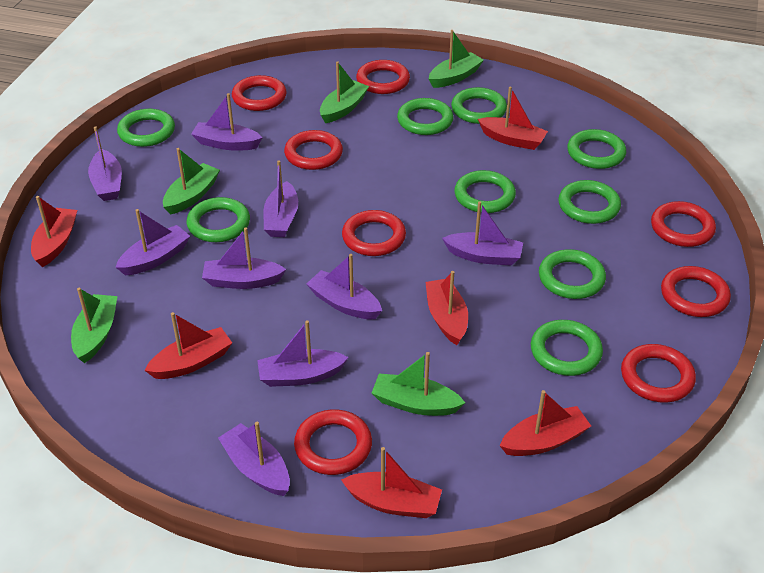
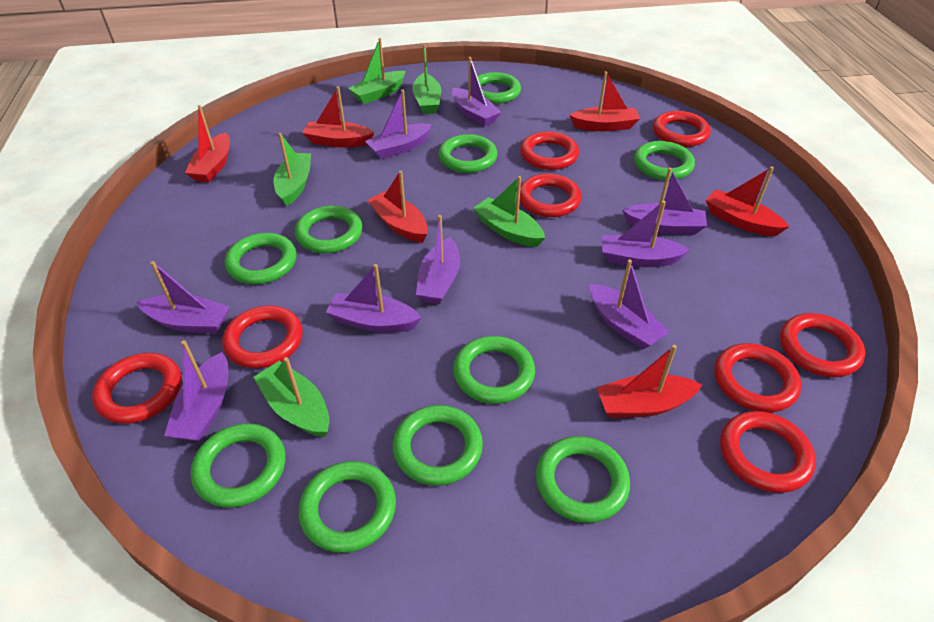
green ring: 9 -> 10

